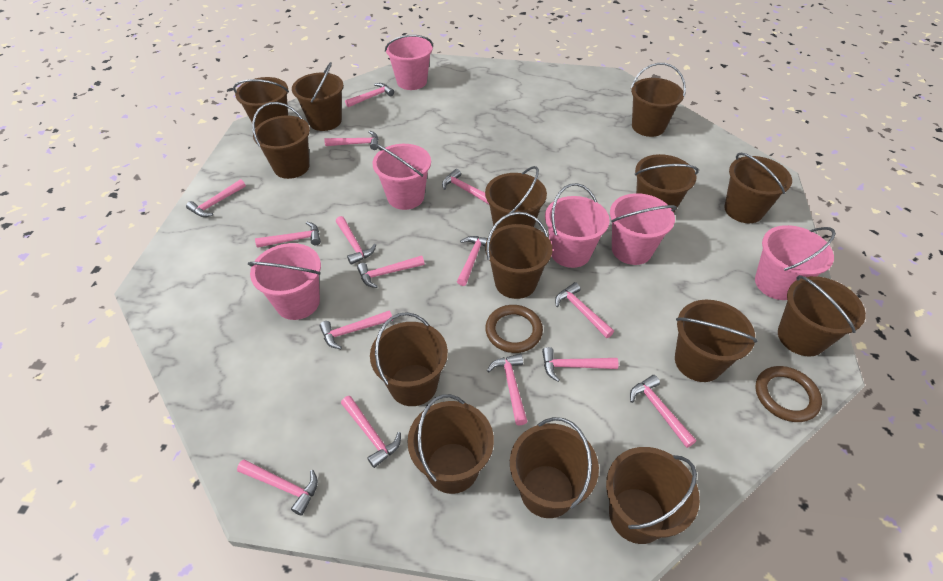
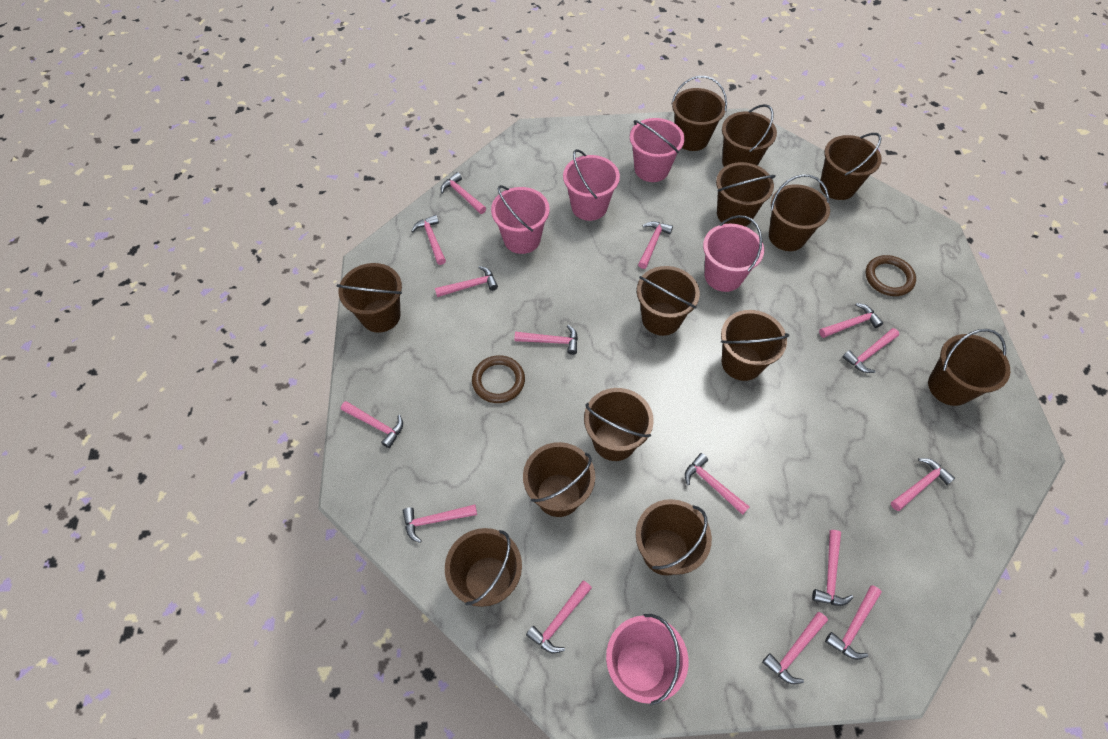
brown bucket: 14 -> 13
pink bucket: 6 -> 5

